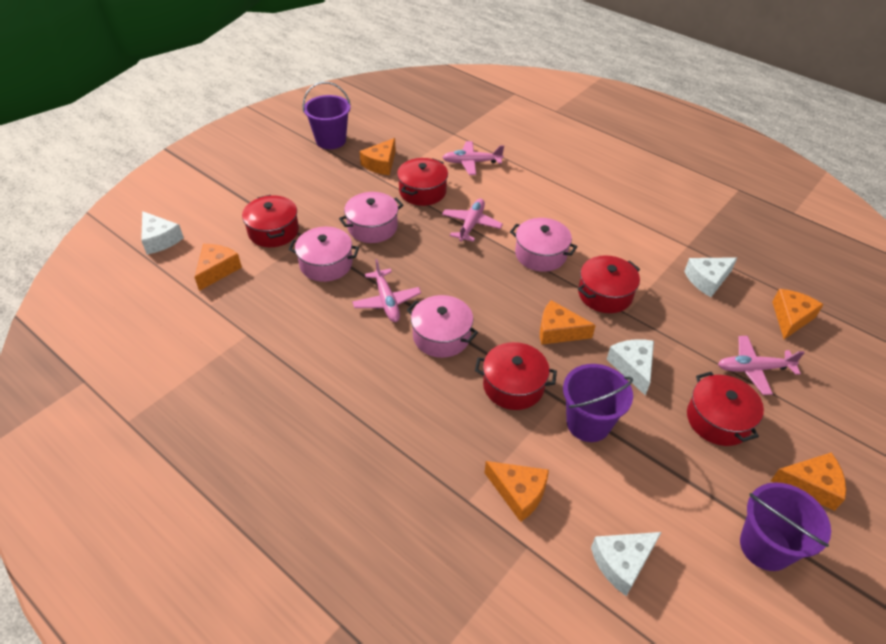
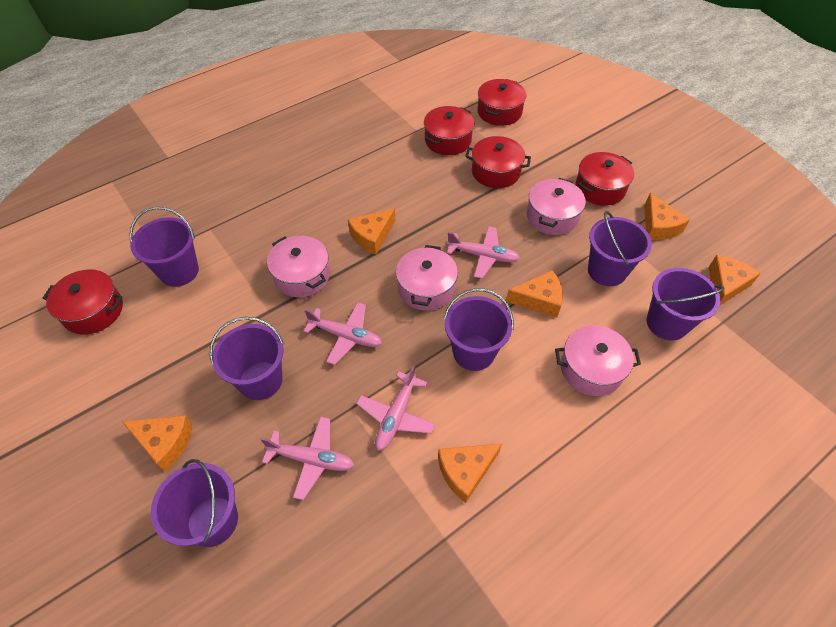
purple bucket: 3 -> 6
white cheese: 4 -> 0

